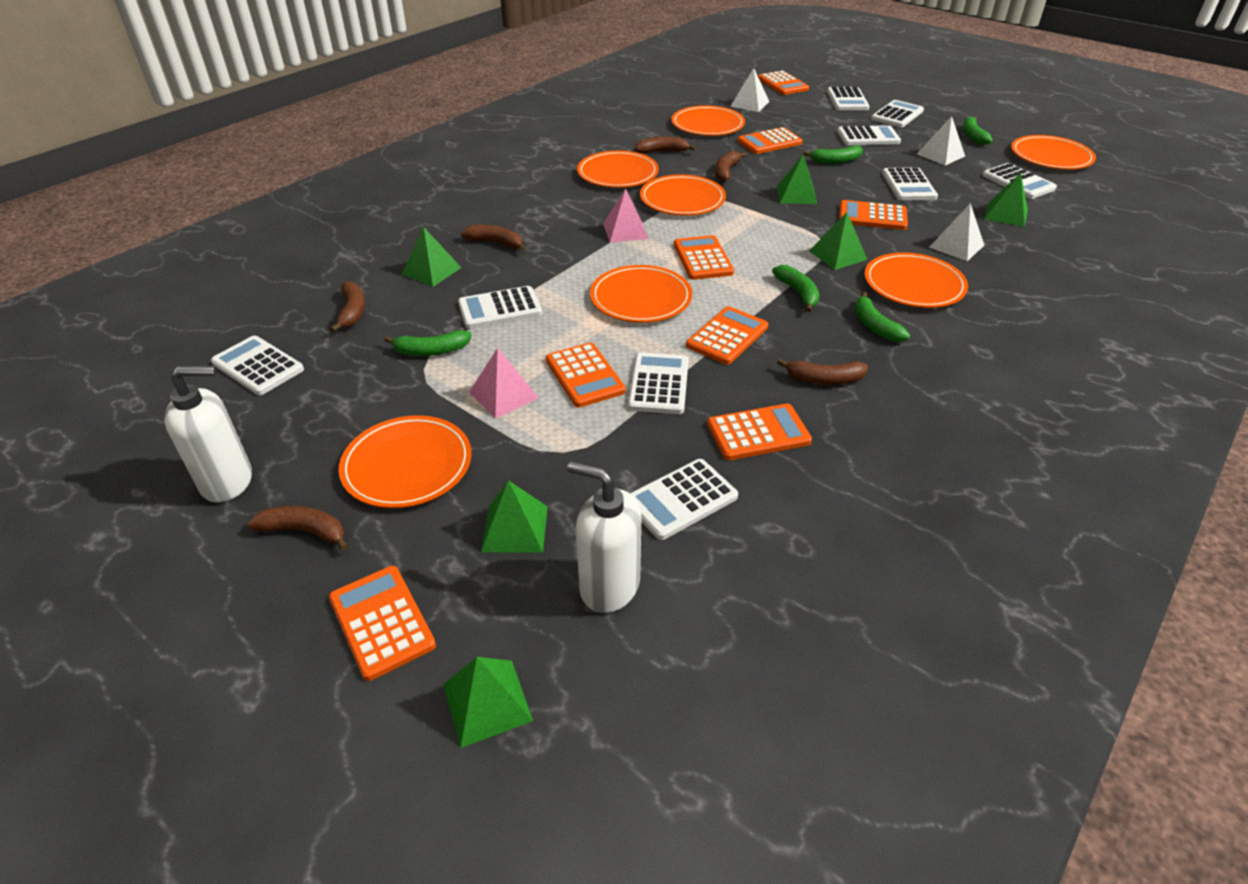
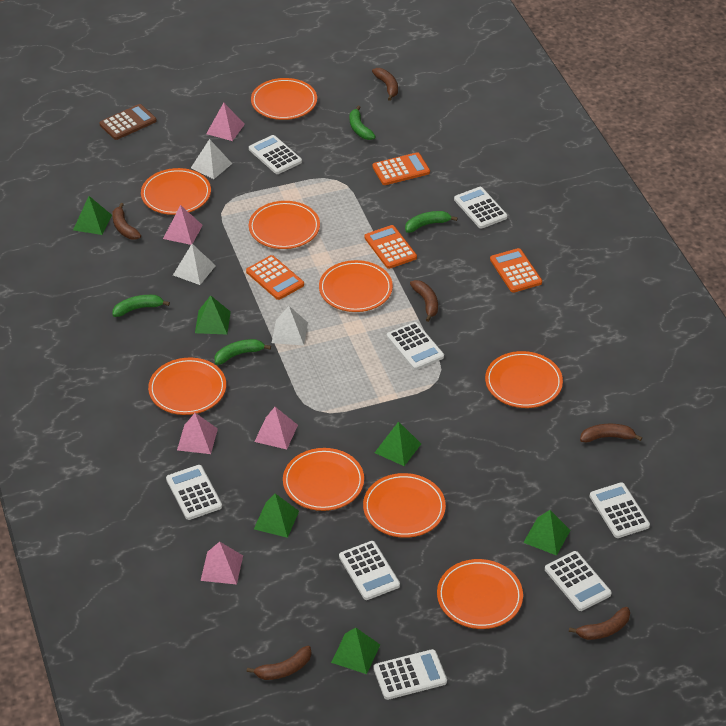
brown calculator: 0 -> 1
green banana: 5 -> 4
orange calculator: 8 -> 4
orange plate: 7 -> 9
pink pyramid: 2 -> 5
white calculator: 9 -> 8
white soap dispenser: 2 -> 0

